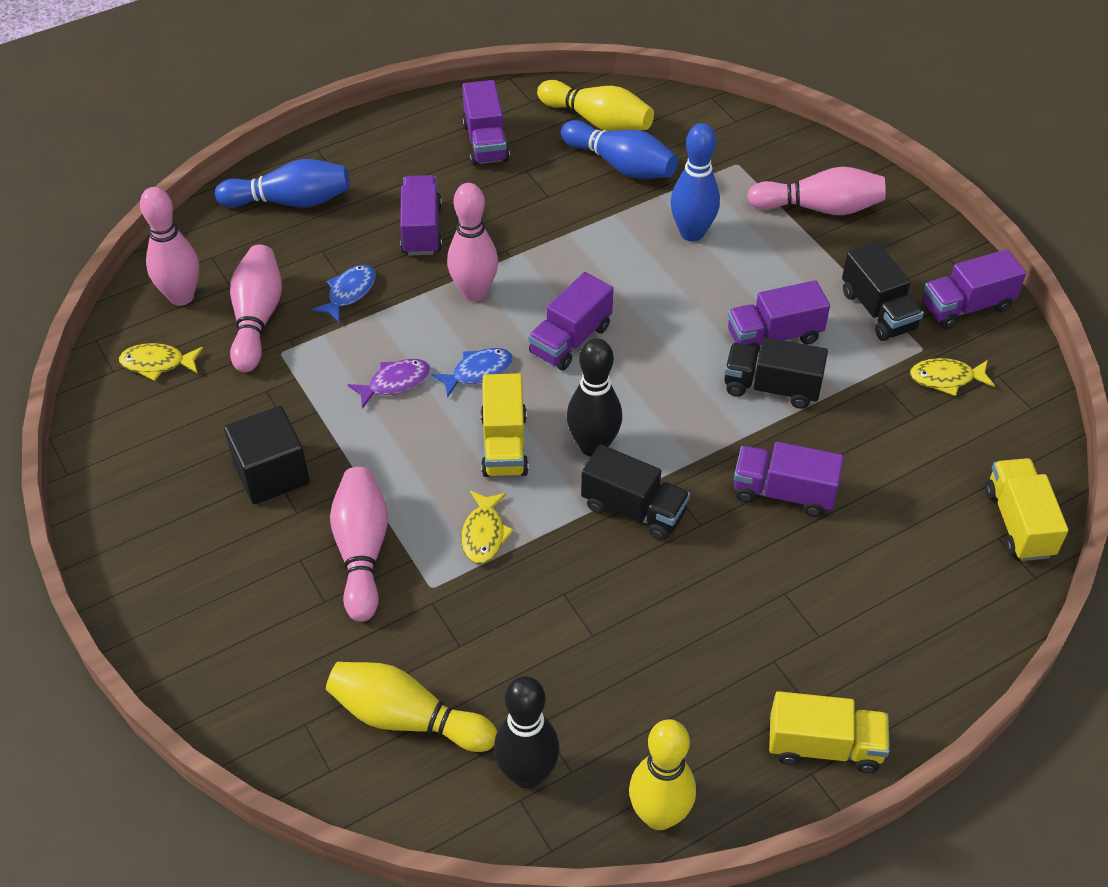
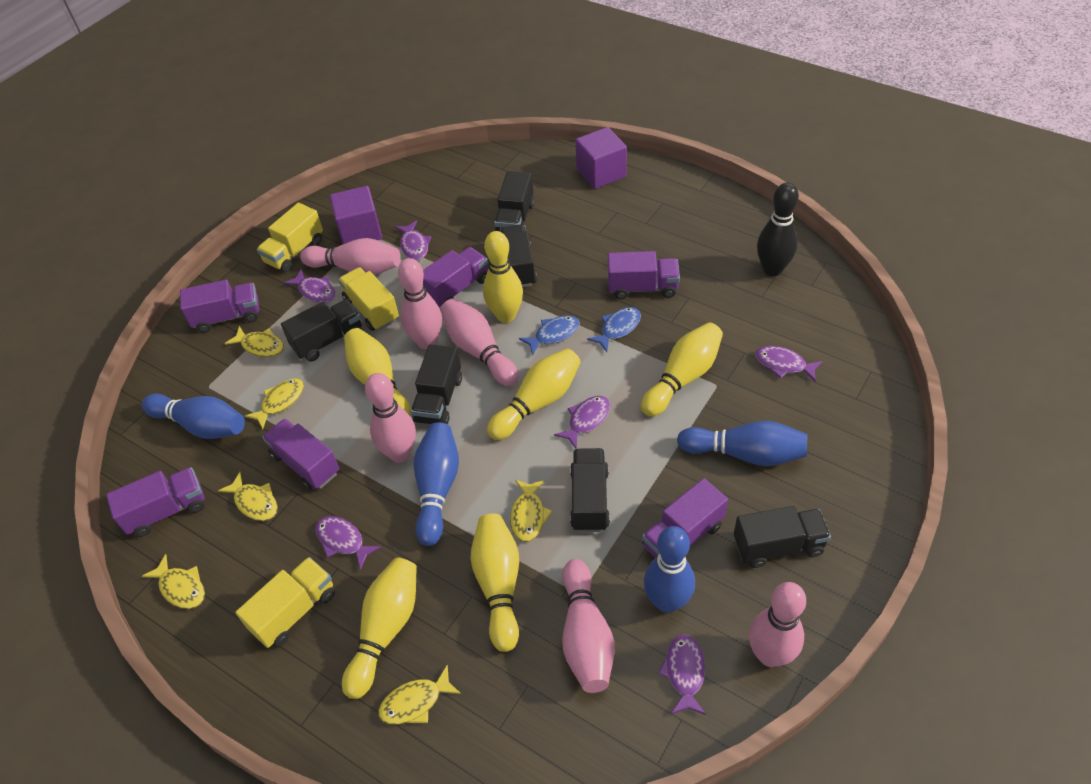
black bowling pin: 2 -> 1
black cube: 1 -> 0
black truck: 3 -> 6
blue bowling pin: 3 -> 4
pink bowling pin: 5 -> 6
purple cube: 0 -> 2
purple fish: 1 -> 6
yellow bowling pin: 3 -> 6
yellow fish: 3 -> 6

